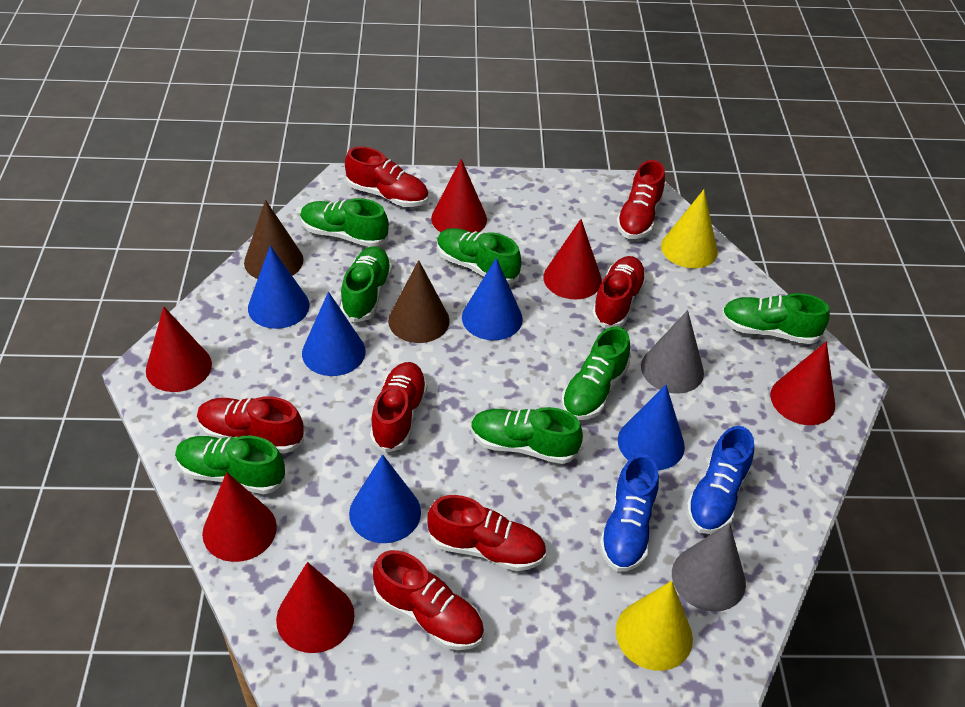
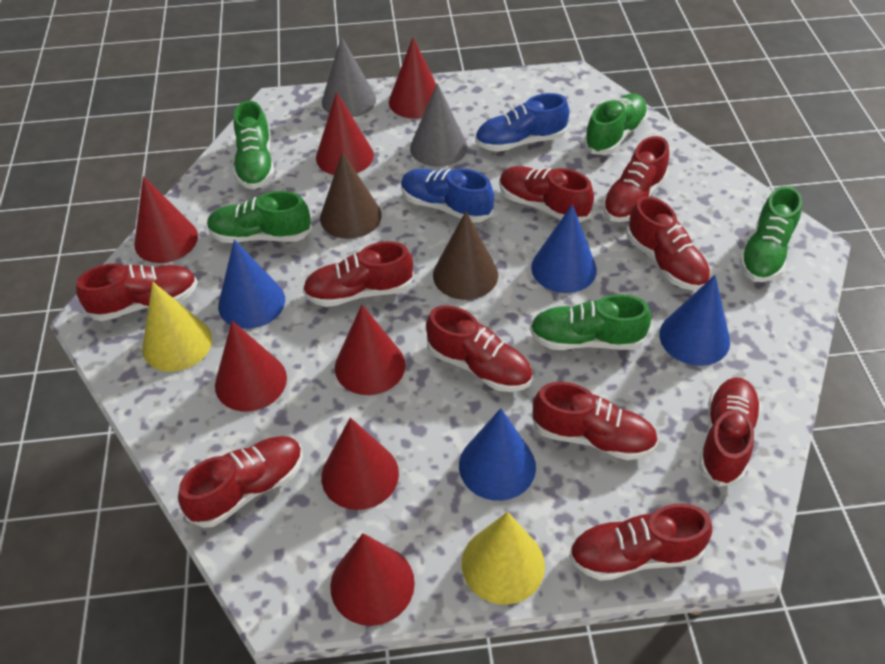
blue cone: 5 -> 4
green shoe: 7 -> 5
red cone: 6 -> 7
red shoe: 7 -> 10

